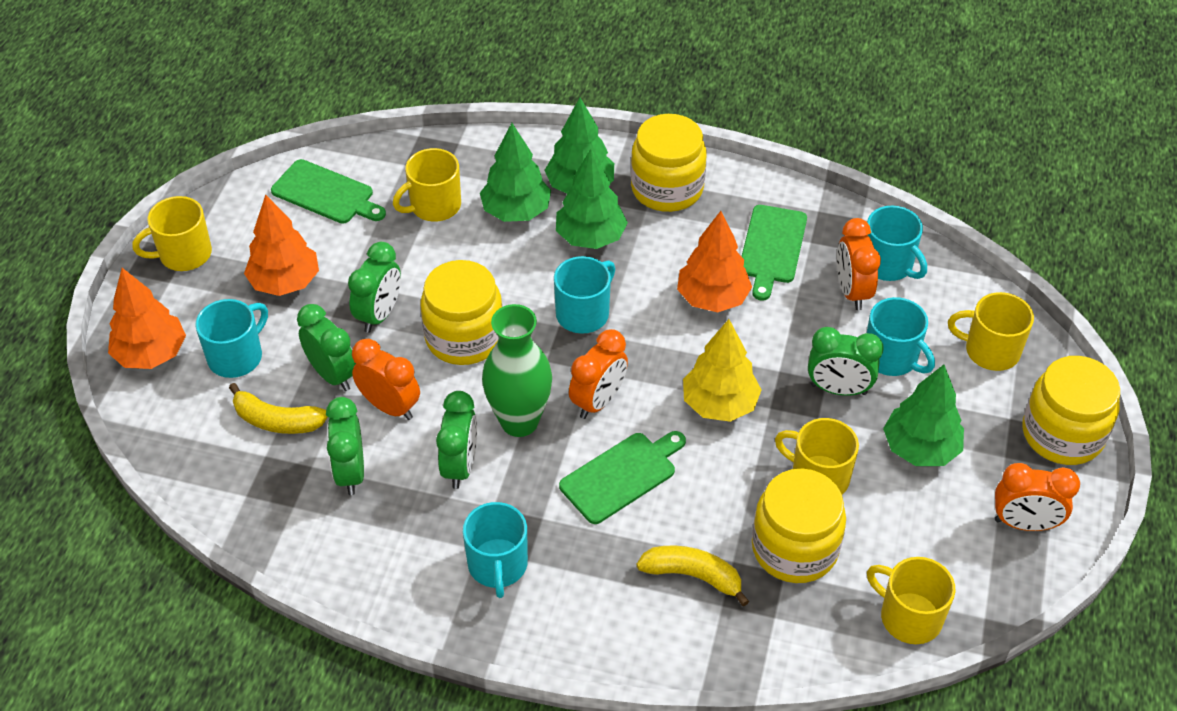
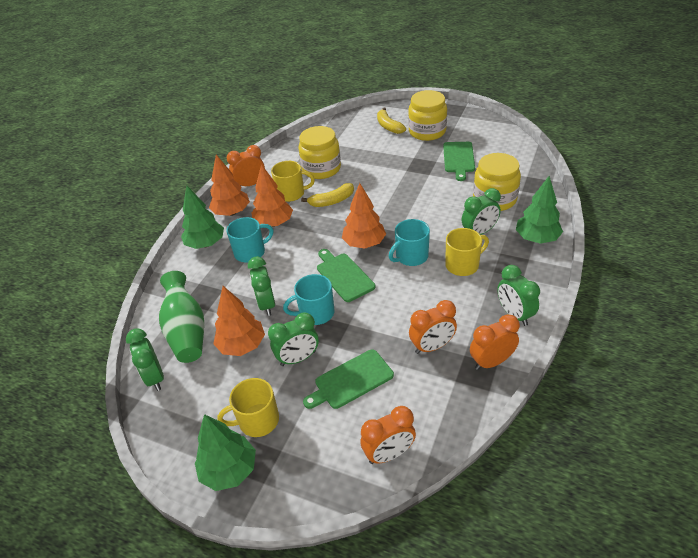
green tree: 4 -> 3
orange tree: 3 -> 4
turquoise mug: 5 -> 3
yellow jar: 4 -> 3
yellow mug: 5 -> 3
yellow tree: 1 -> 0

